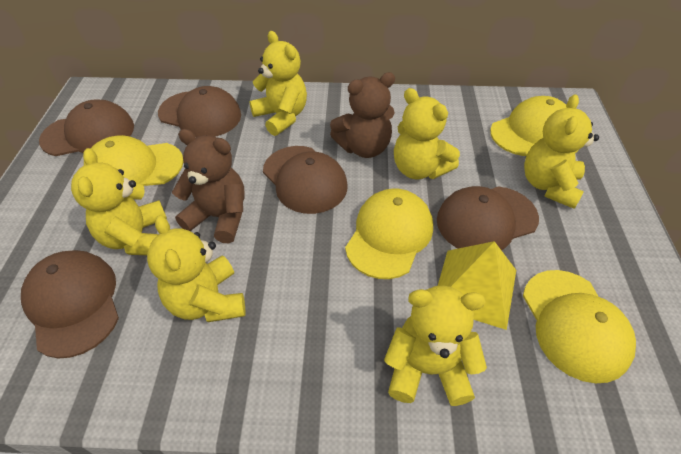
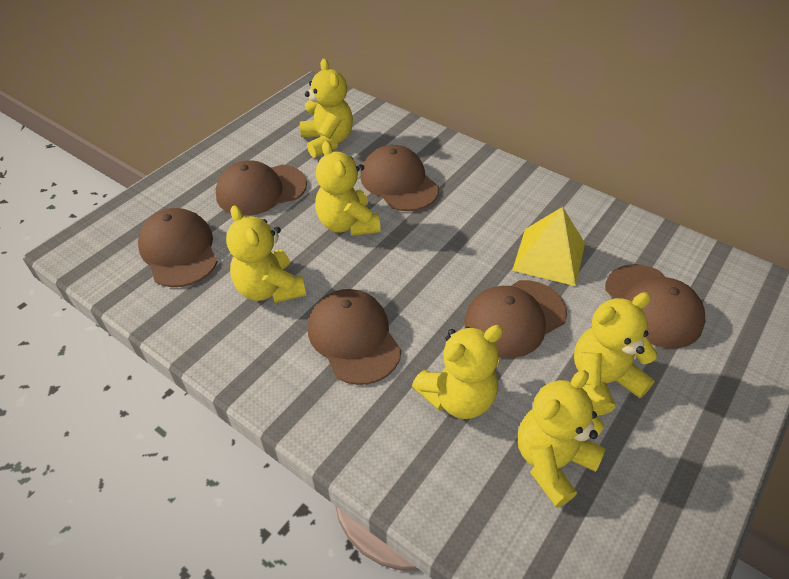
brown cap: 5 -> 6
brown teddy bear: 2 -> 0
yellow cap: 4 -> 0

